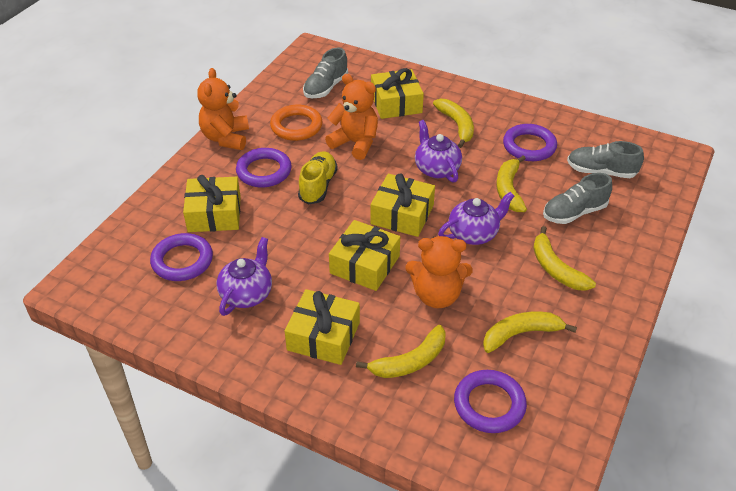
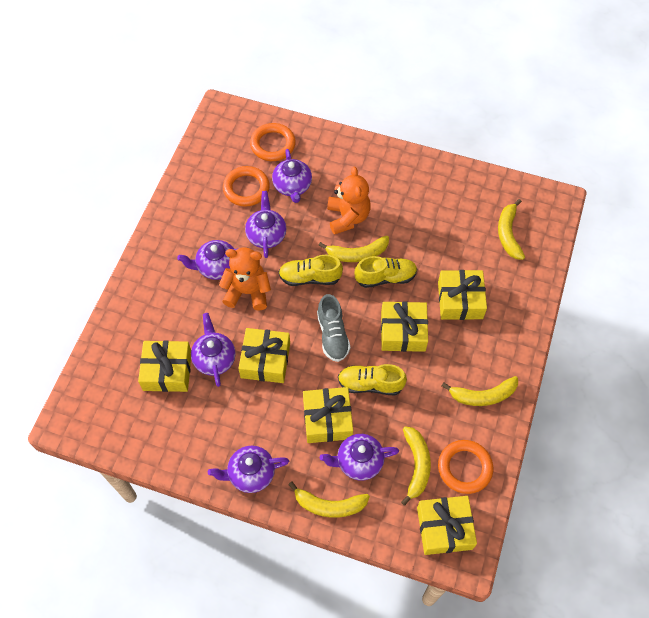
grey shoe: 3 -> 1
orange ring: 1 -> 3
orange teddy bear: 3 -> 2
purple ring: 4 -> 0
purple teapot: 3 -> 6
yellow gift: 5 -> 6
yellow shoe: 1 -> 3

